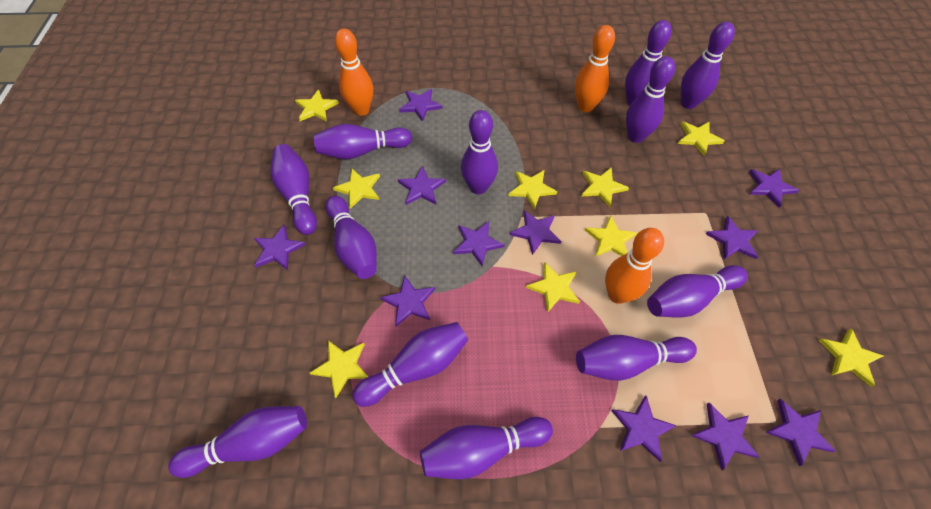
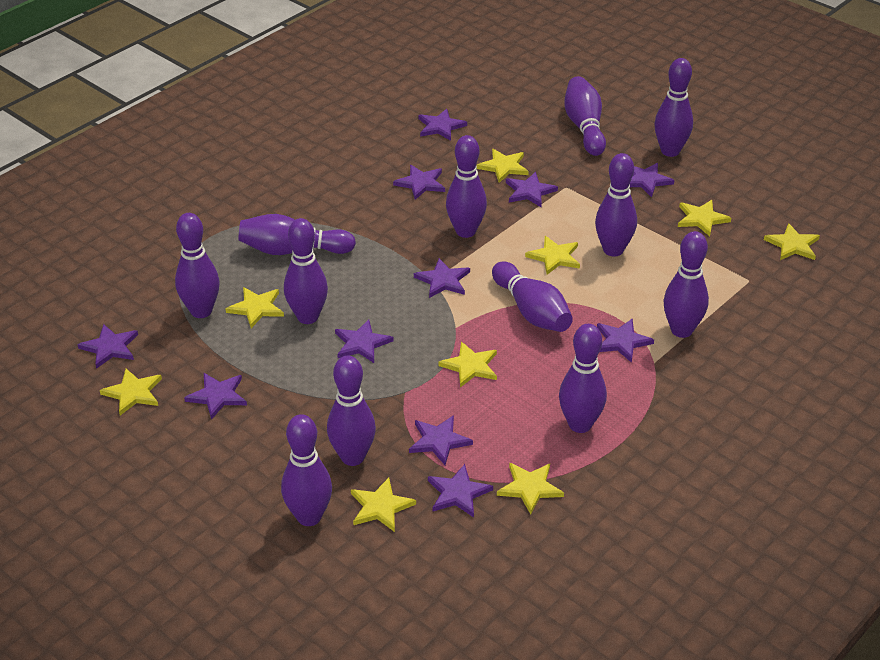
orange bowling pin: 3 -> 0

